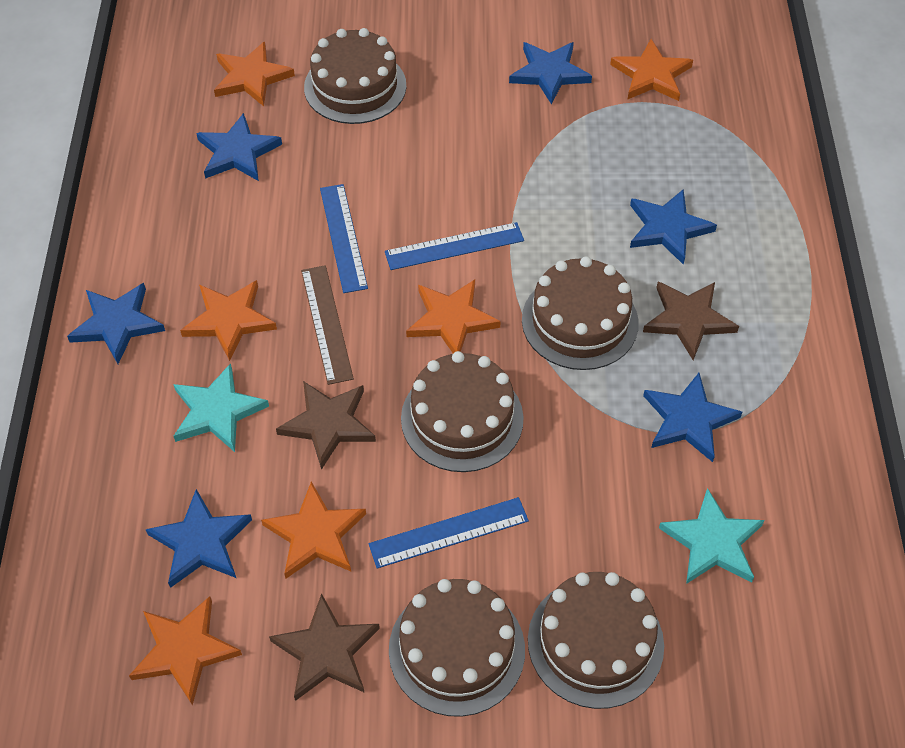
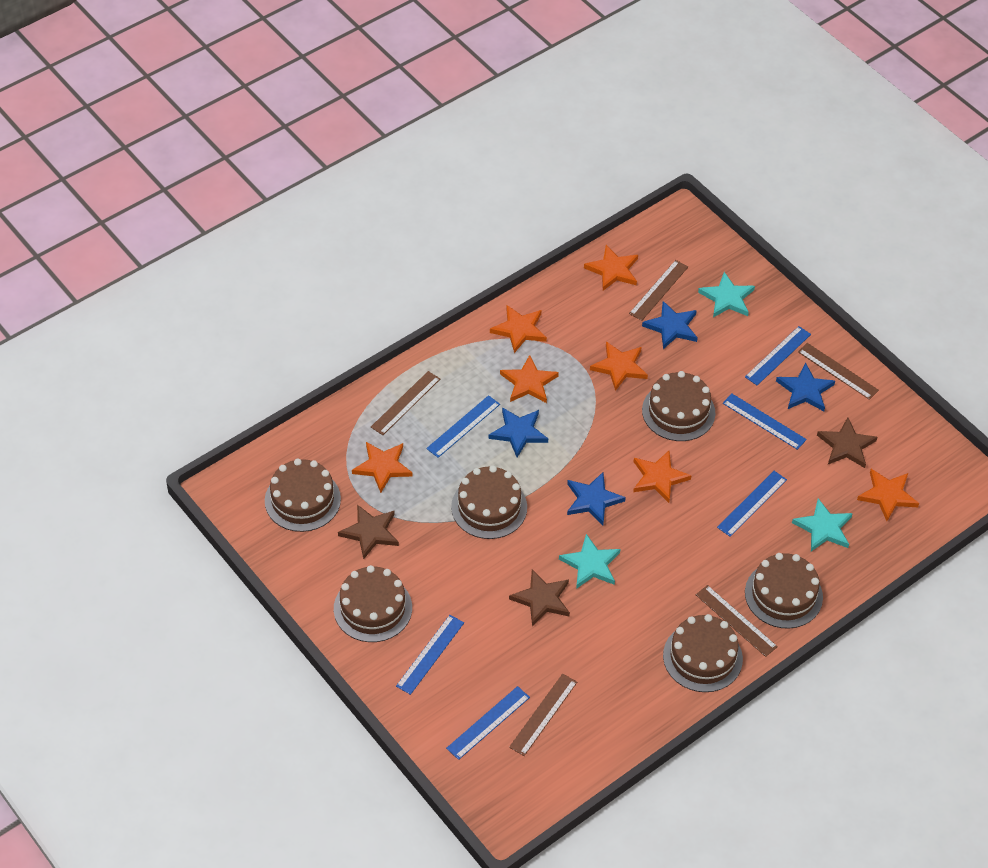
blue ruler: 3 -> 6
blue star: 6 -> 4
brown cake: 5 -> 6
brown ruler: 1 -> 5
orange star: 6 -> 7
turquoise star: 2 -> 3

